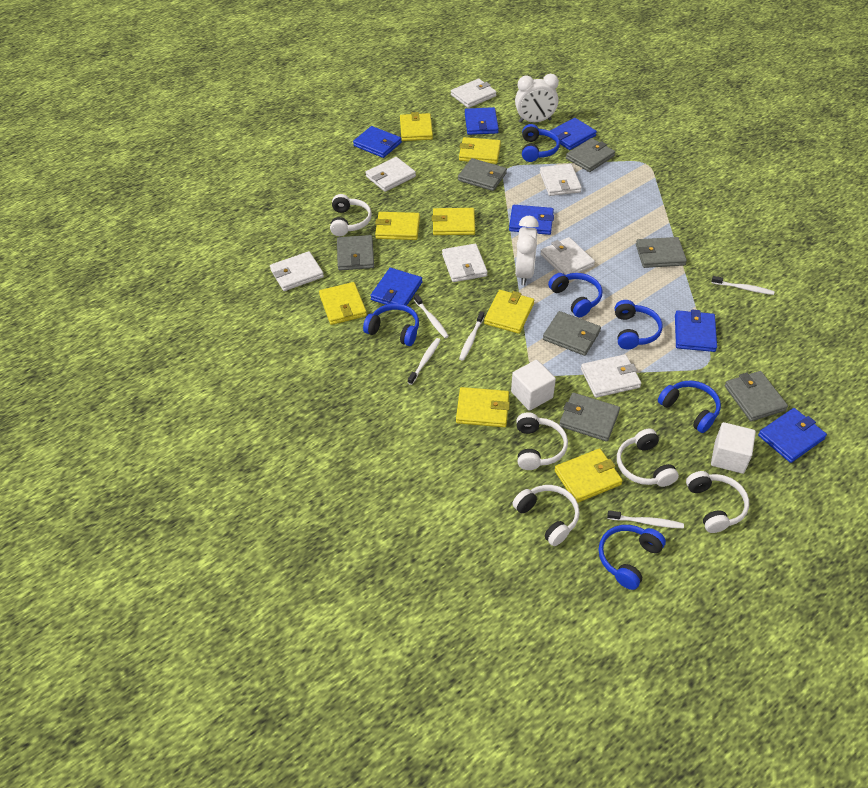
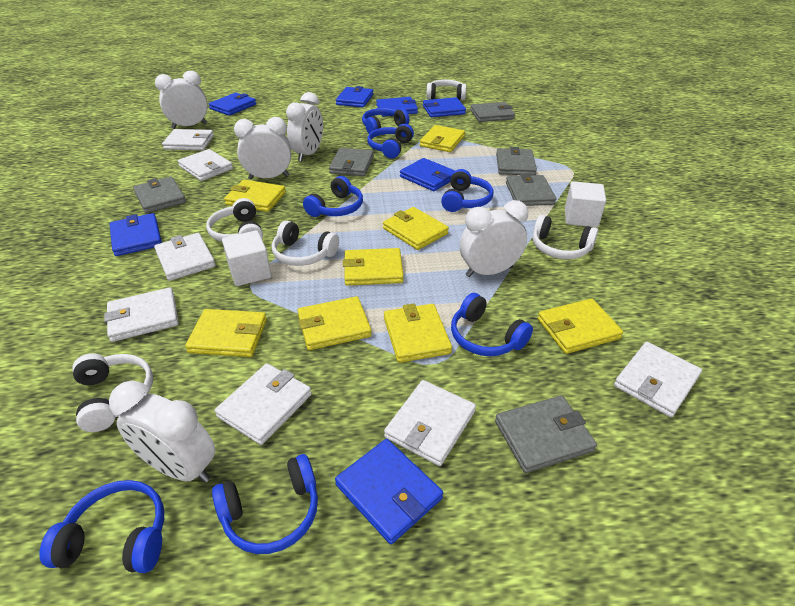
blue headphones: 6 -> 7
grey wallet: 7 -> 6
white clock: 2 -> 5
white toothbrush: 5 -> 0

